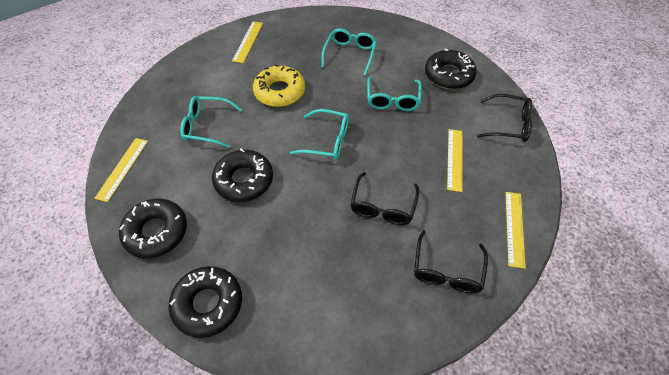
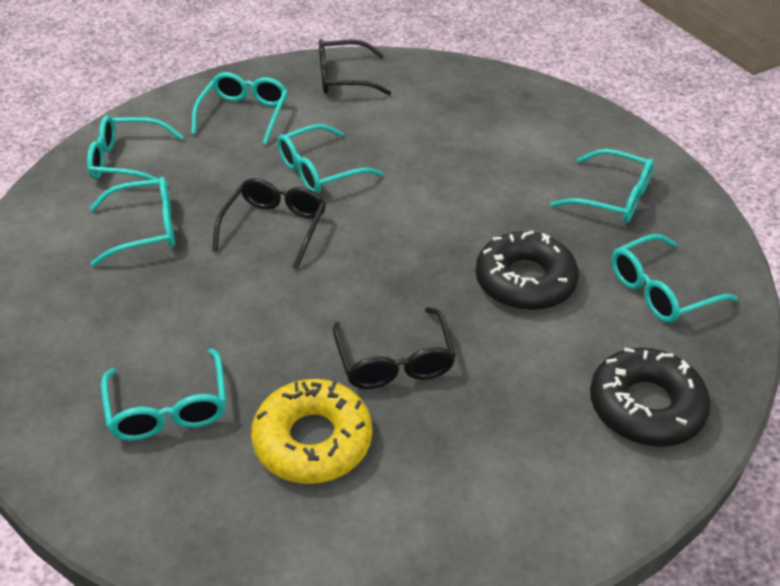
black donut: 4 -> 2
turquoise glasses: 4 -> 7
yellow ruler: 4 -> 0

